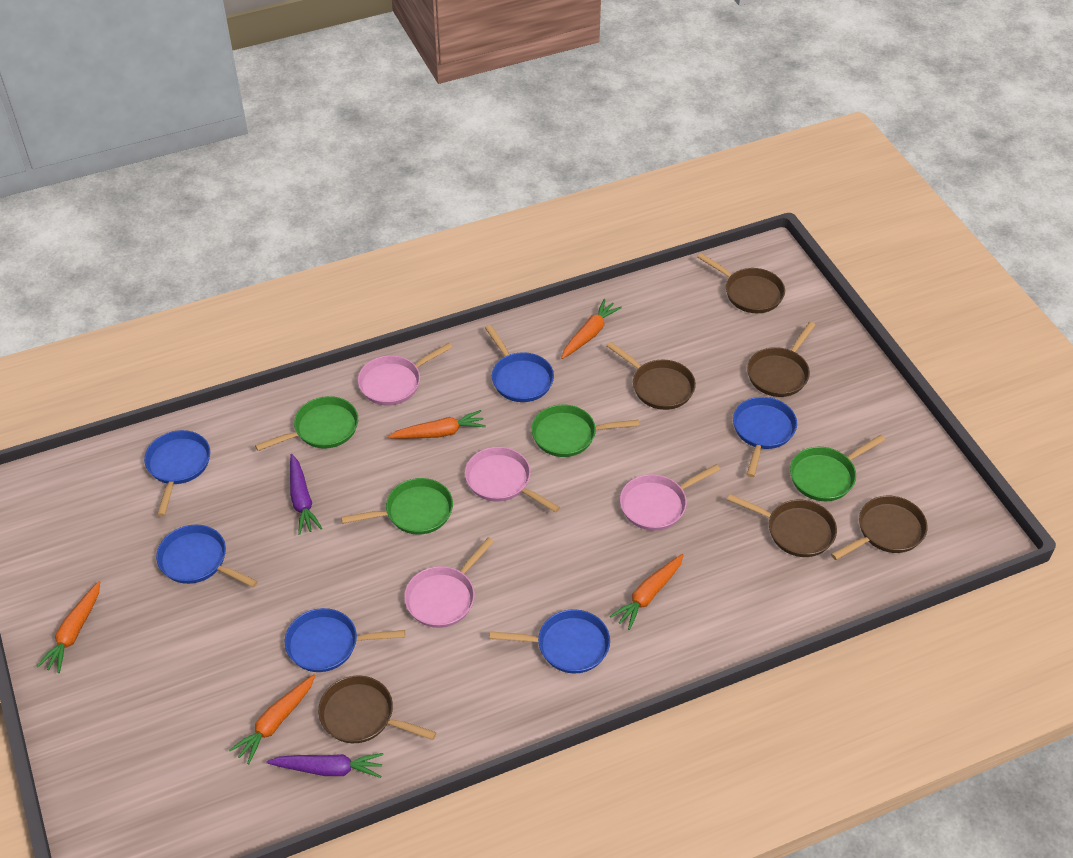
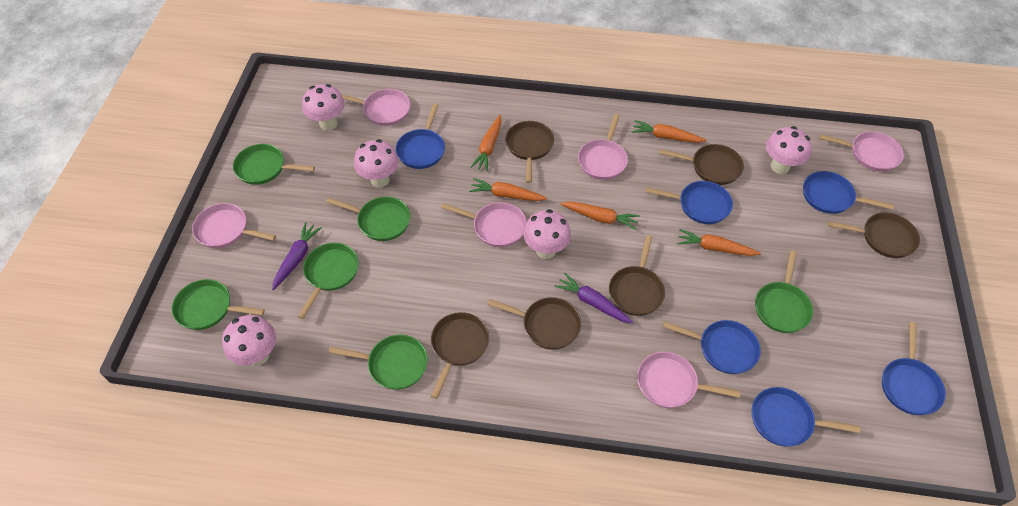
green pan: 4 -> 6
pink mushroom: 0 -> 5
pink pan: 4 -> 6

